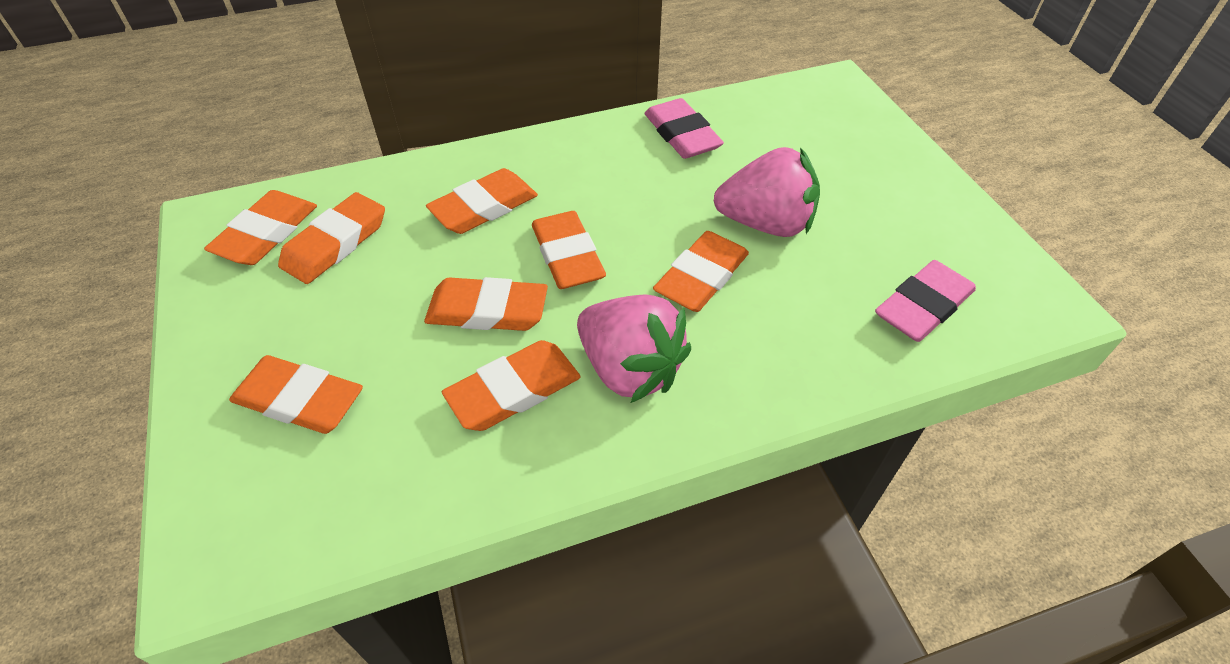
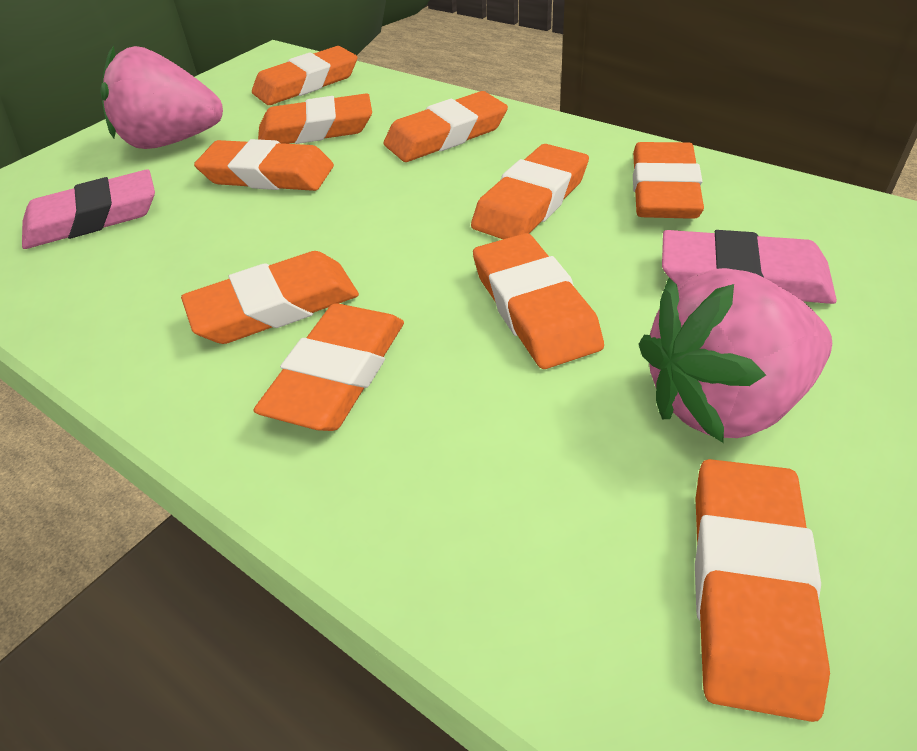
orange eraser: 8 -> 10

